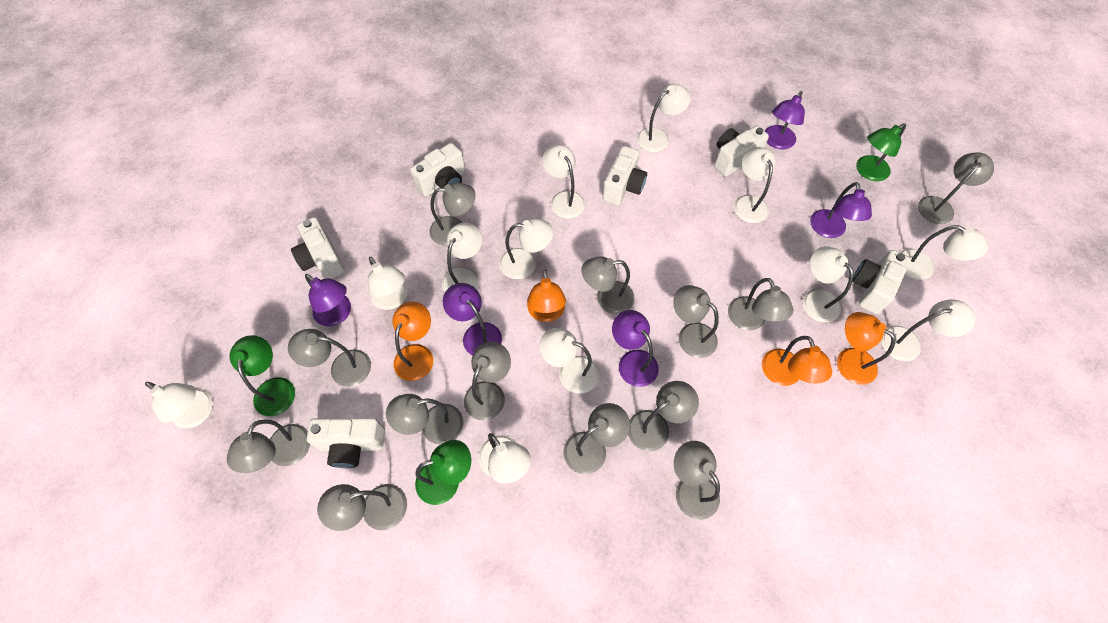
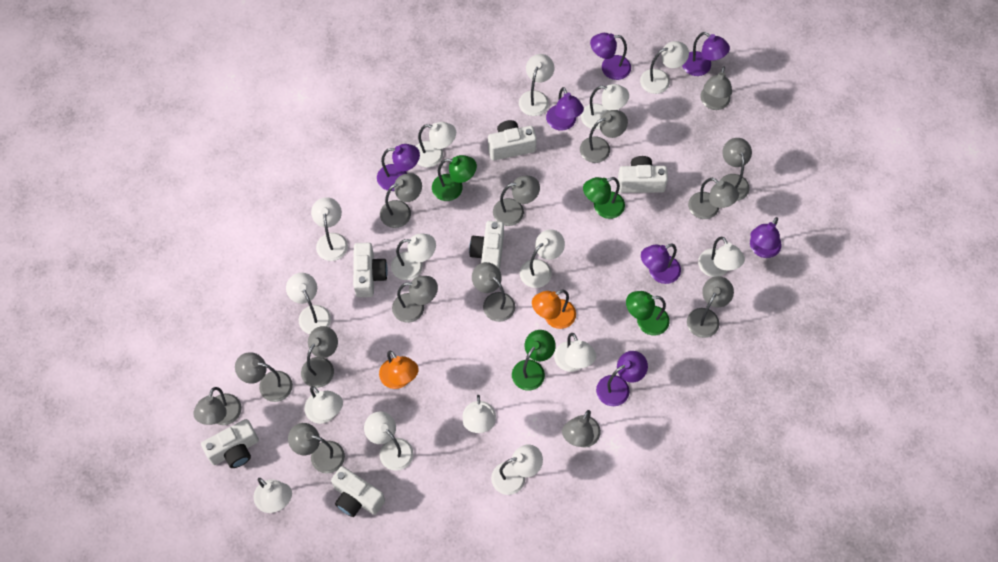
green lamp: 3 -> 4
grey lamp: 13 -> 14
orange lamp: 4 -> 2
purple lamp: 5 -> 7
white lamp: 12 -> 15

